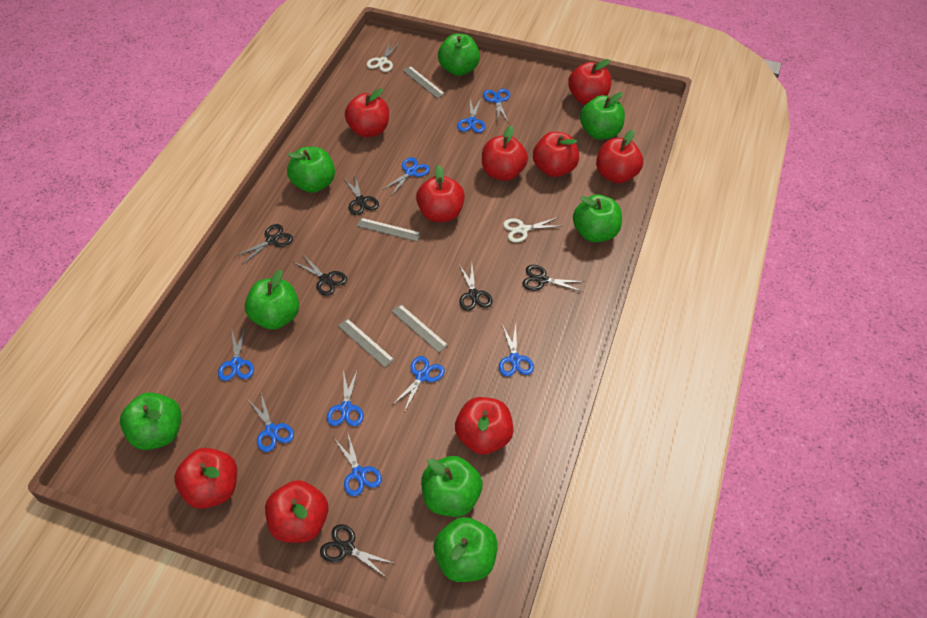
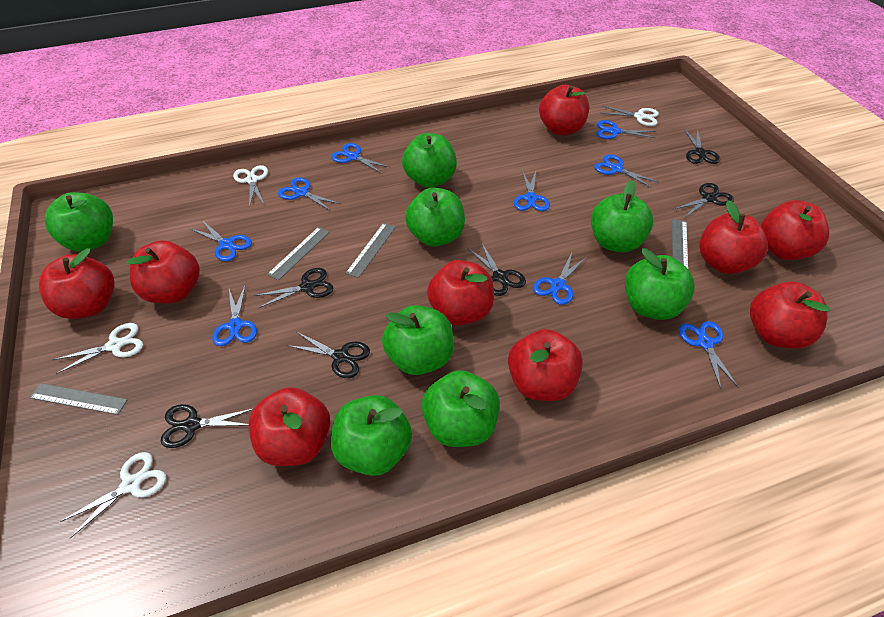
white scissors: 2 -> 4

